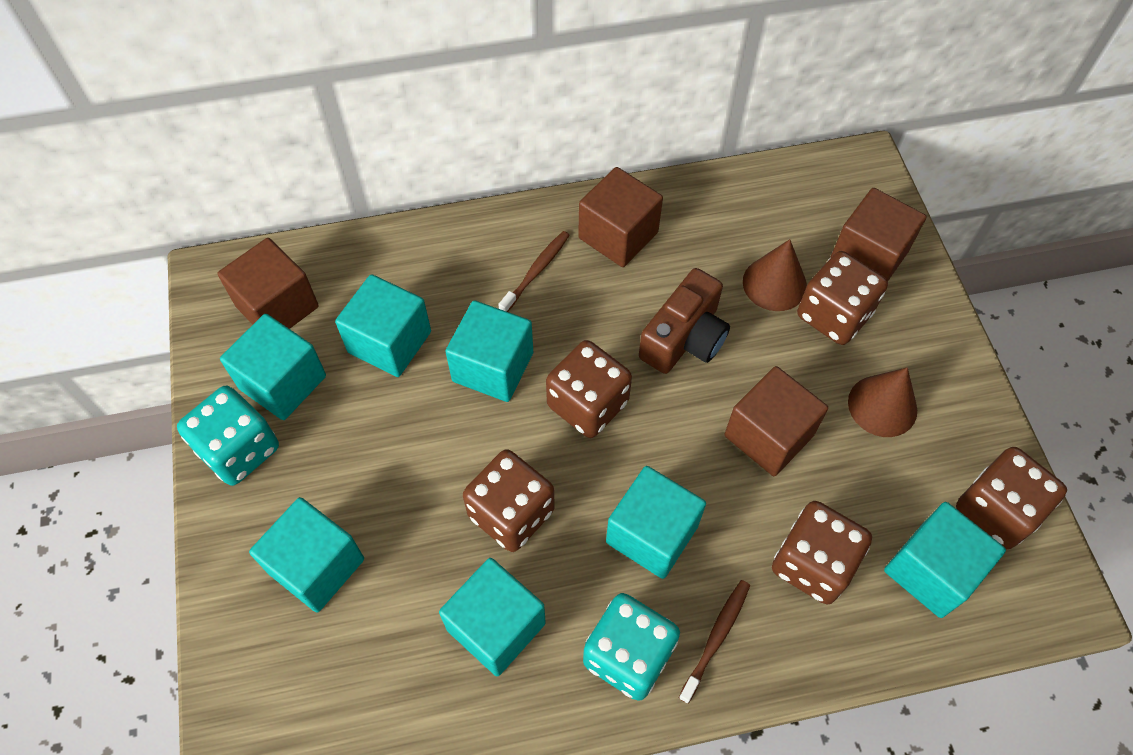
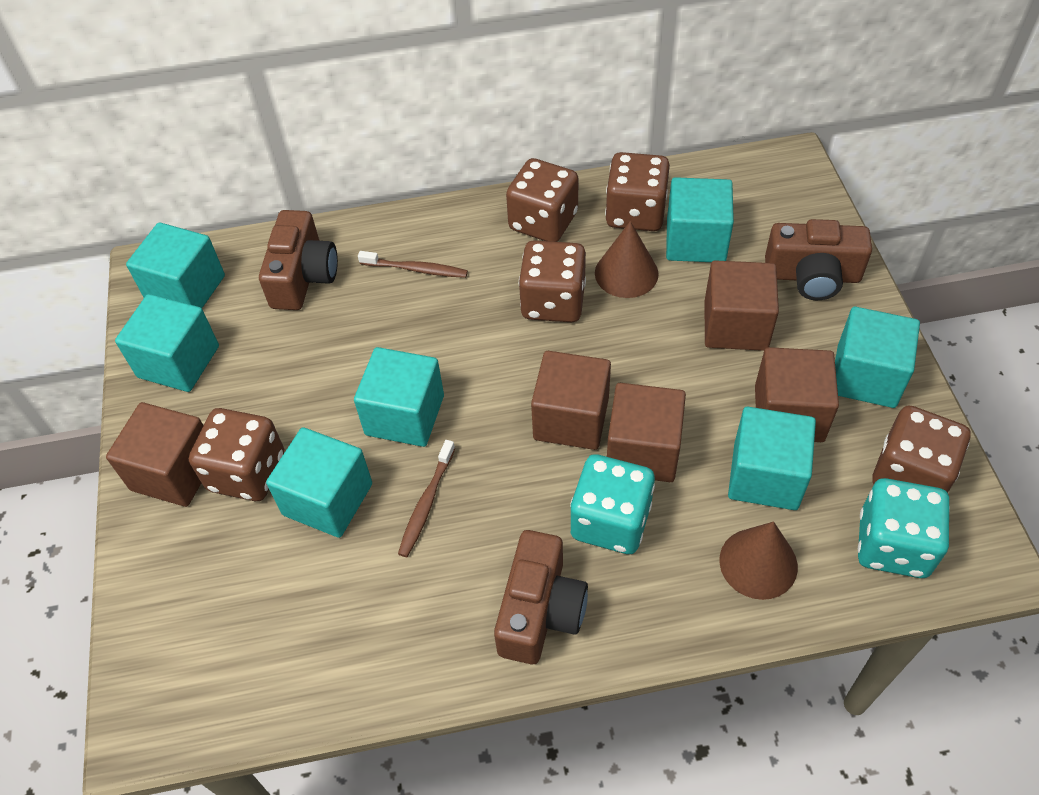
brown camera: 1 -> 3
brown cube: 4 -> 5

